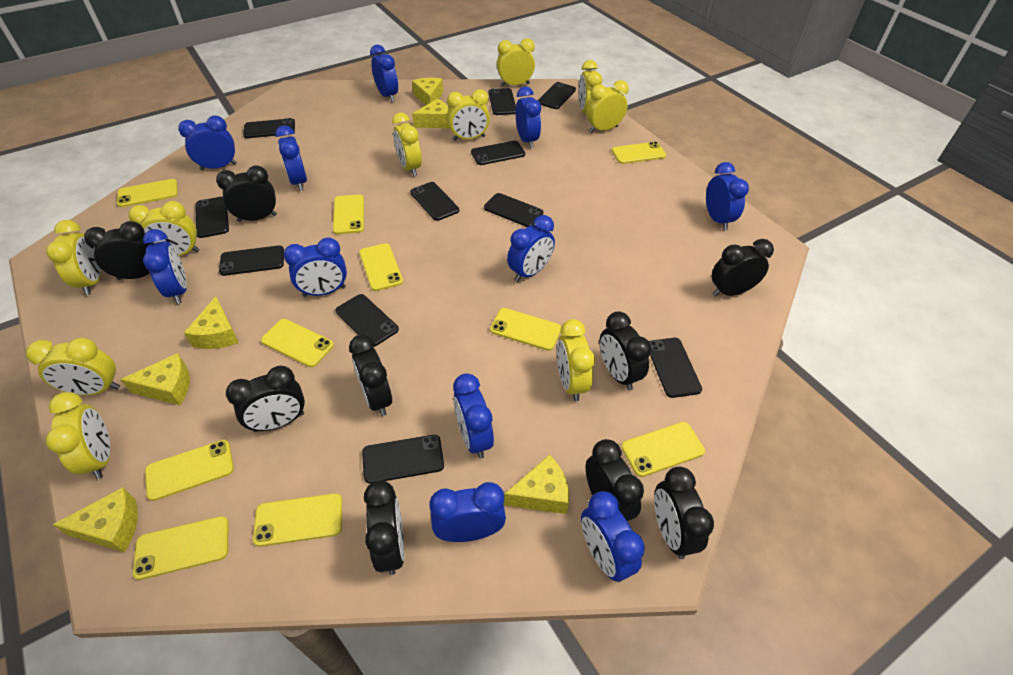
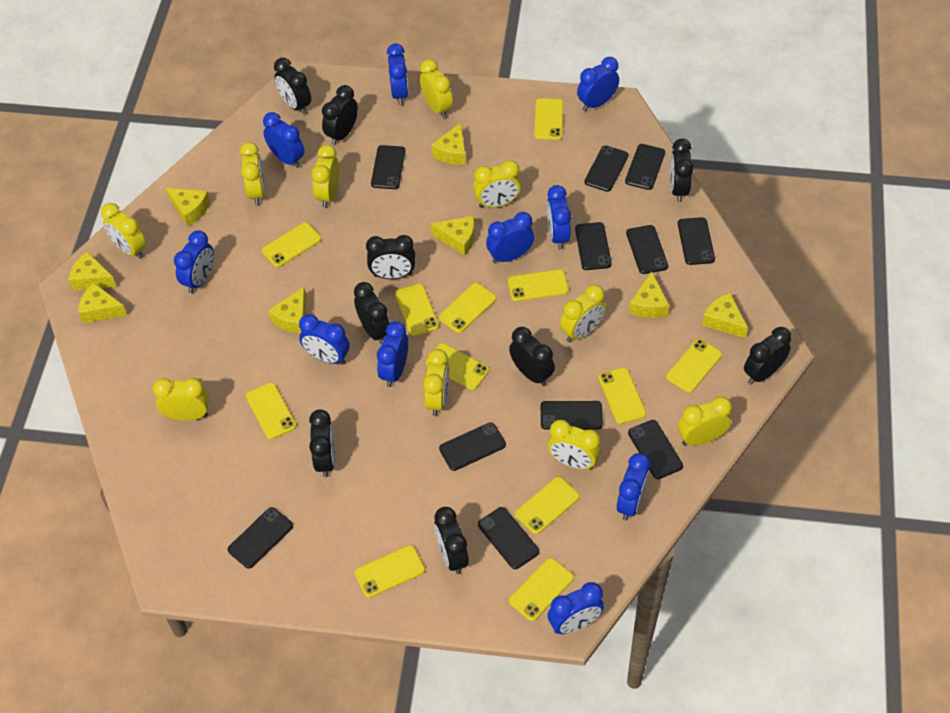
blue clock: 11 -> 10
yellow cheese: 6 -> 8
yellow phone: 10 -> 12

